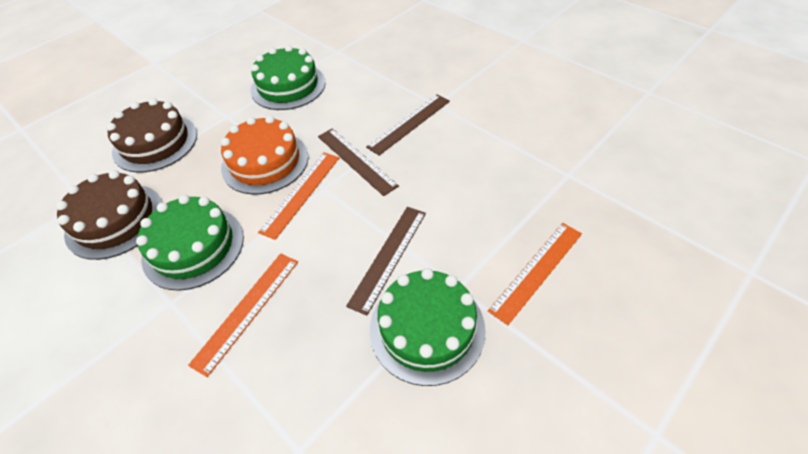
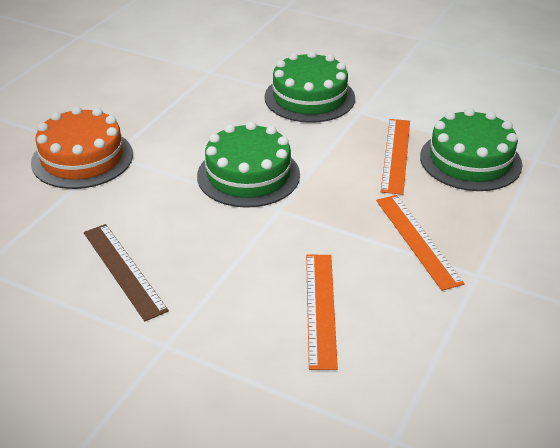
brown cake: 2 -> 0
brown ruler: 3 -> 1

